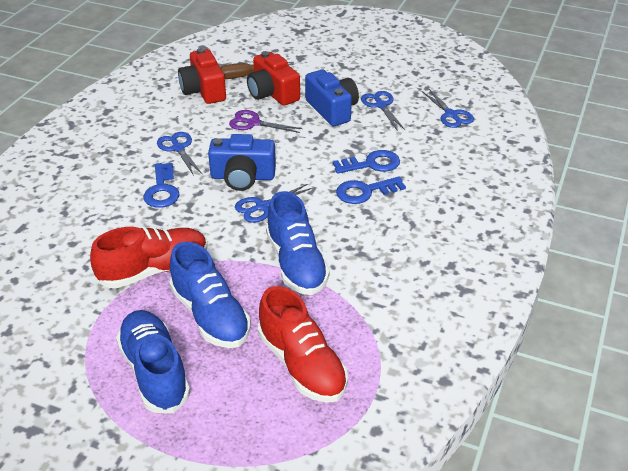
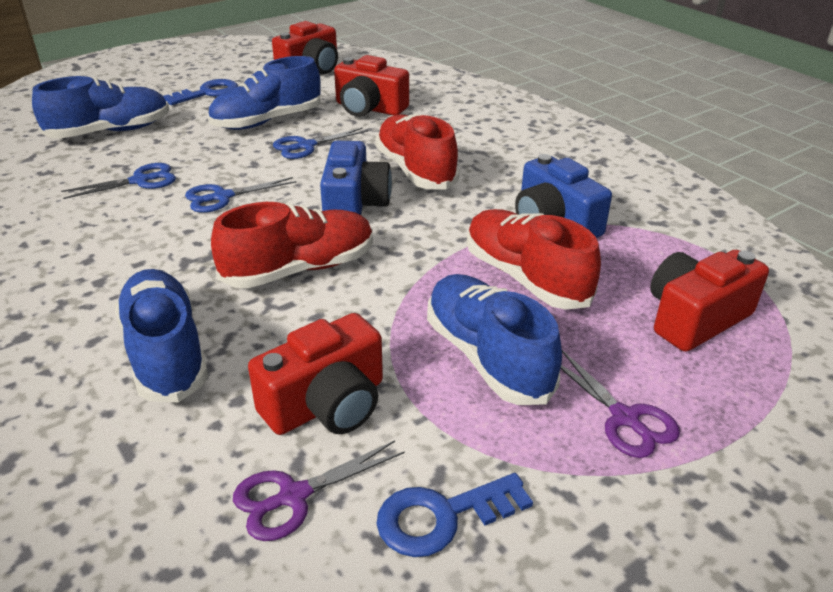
blue key: 3 -> 2
blue scissors: 4 -> 3
blue shoe: 3 -> 4
brown screwdriver: 1 -> 0
purple scissors: 1 -> 2
red camera: 2 -> 4
red shoe: 2 -> 3

